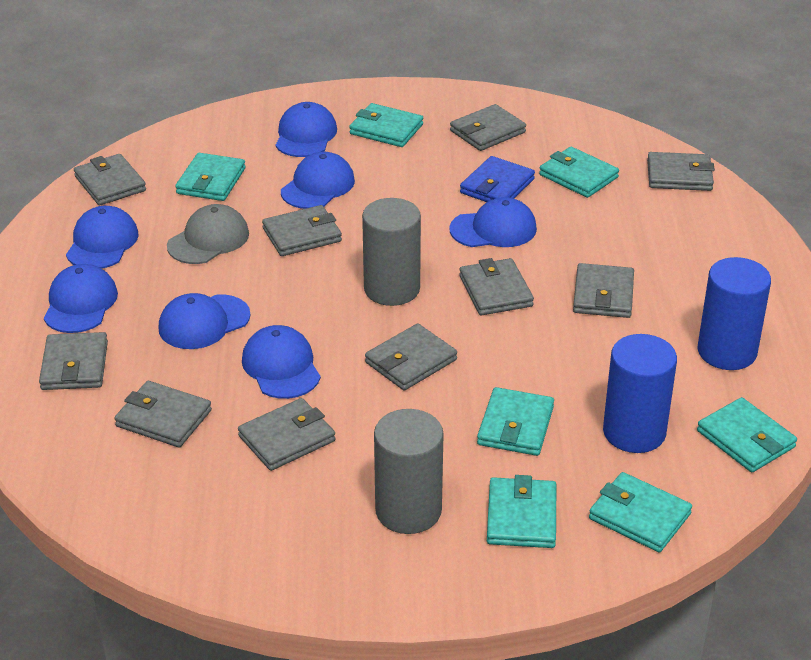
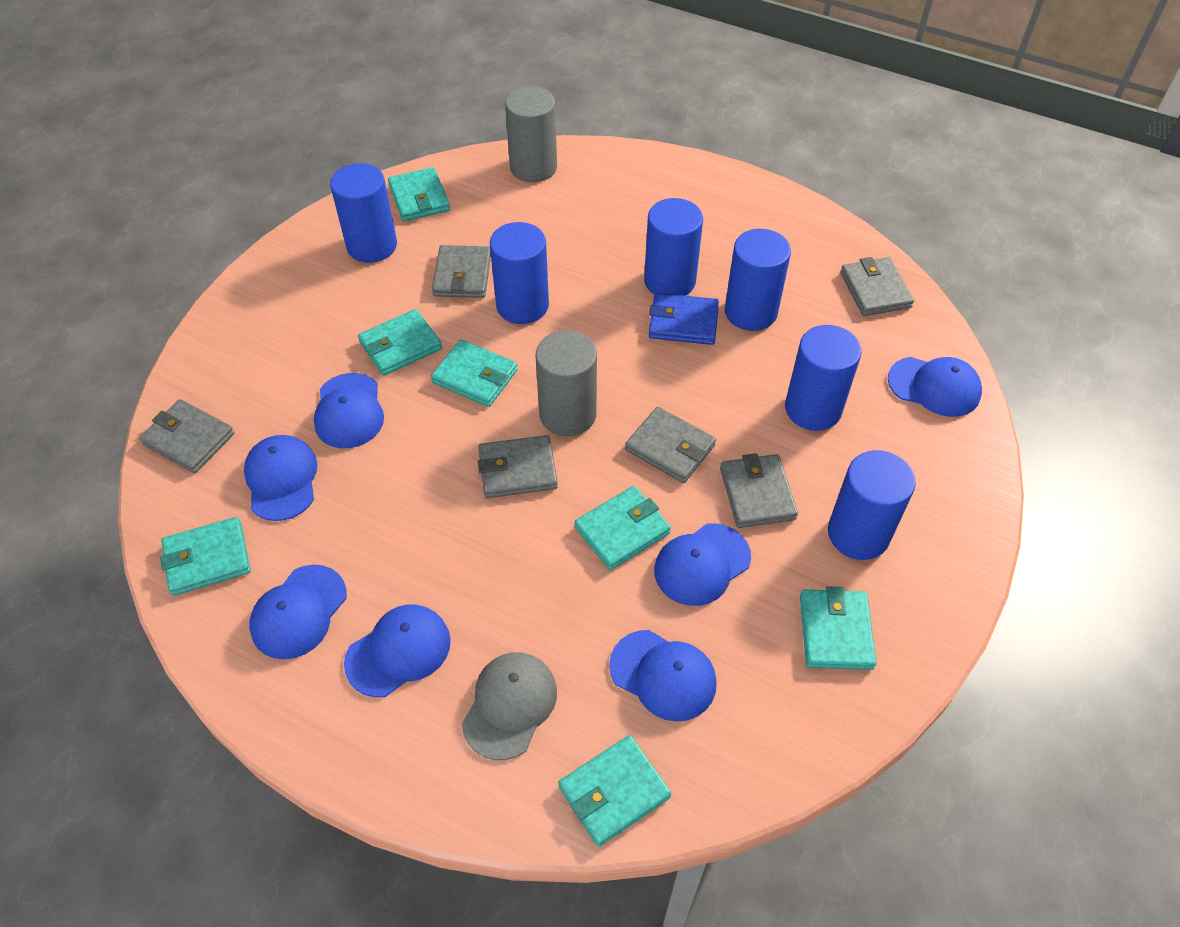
blue cylinder: 2 -> 6
grey wallet: 10 -> 6

